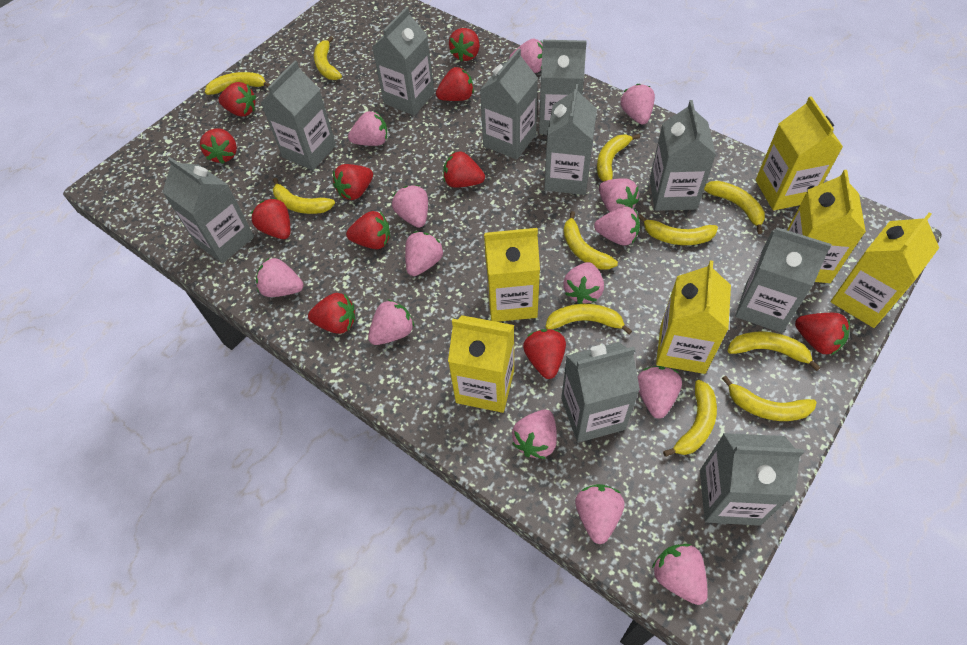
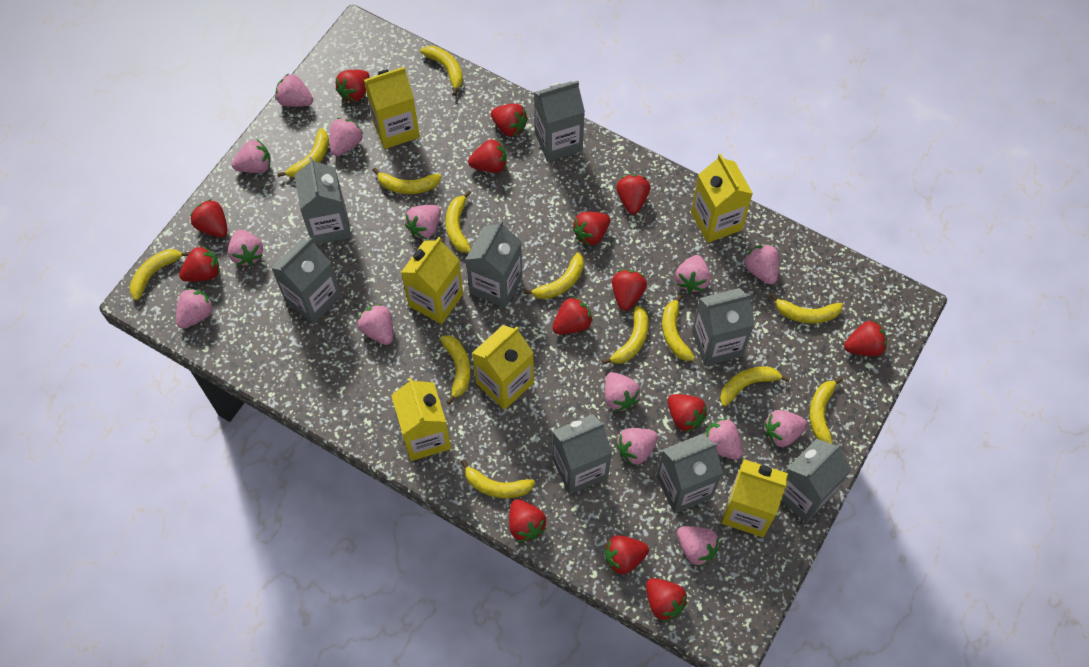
grey carton: 10 -> 8
red strawberry: 11 -> 14
yellow banana: 11 -> 13

